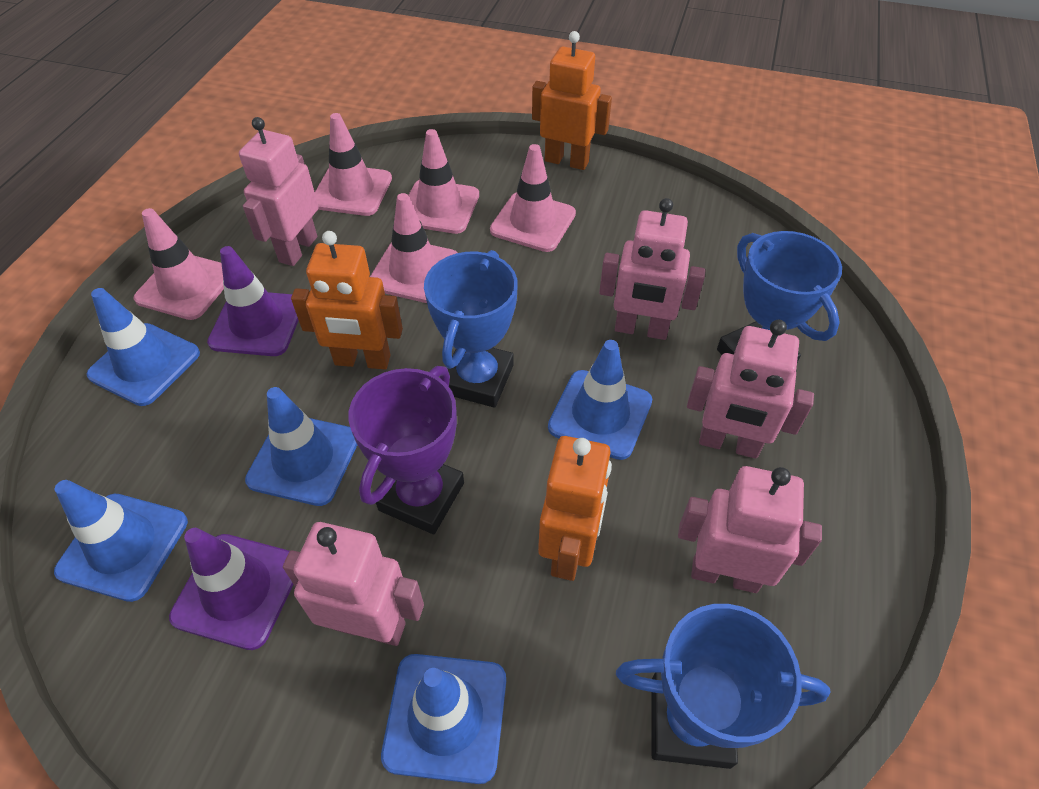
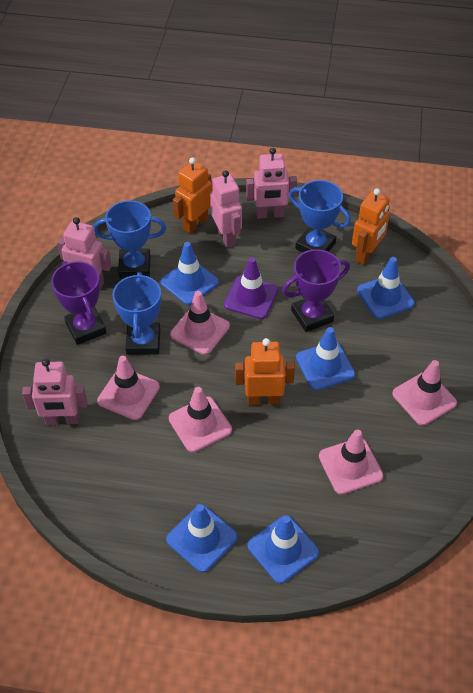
pink robot: 5 -> 4
purple traffic cone: 2 -> 1
purple trophy: 1 -> 2

